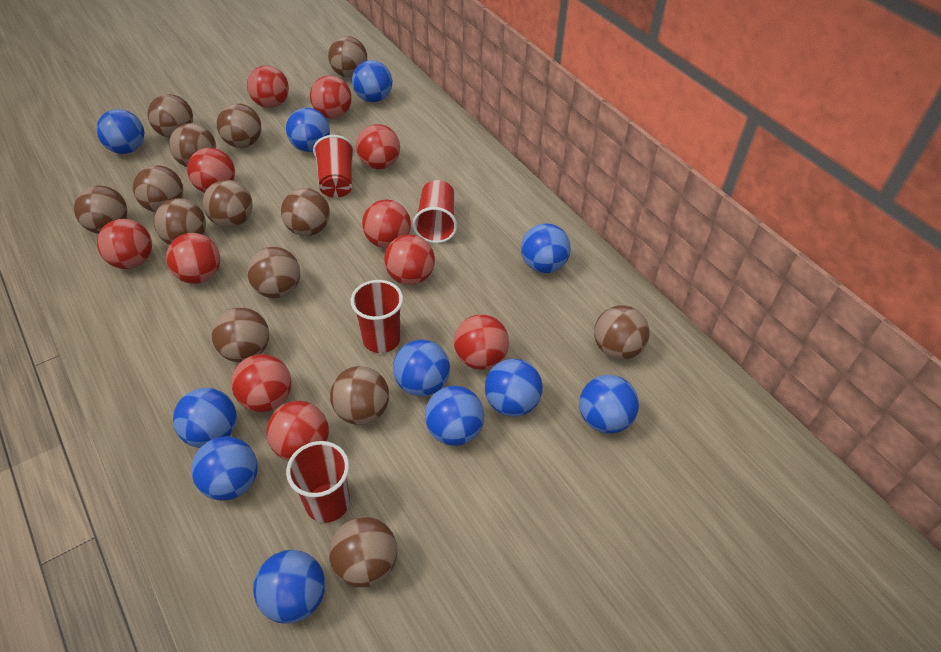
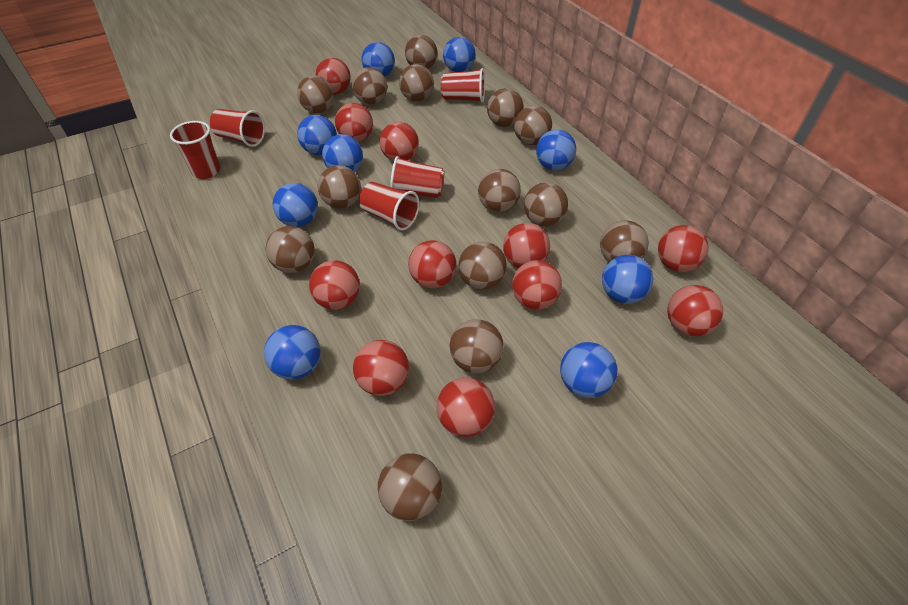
blue ball: 11 -> 9
red cup: 4 -> 5

